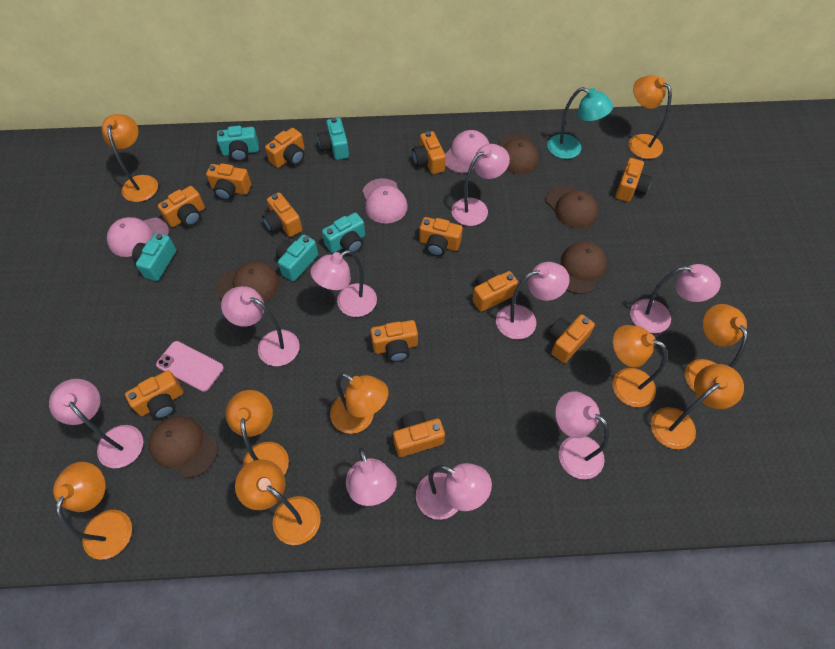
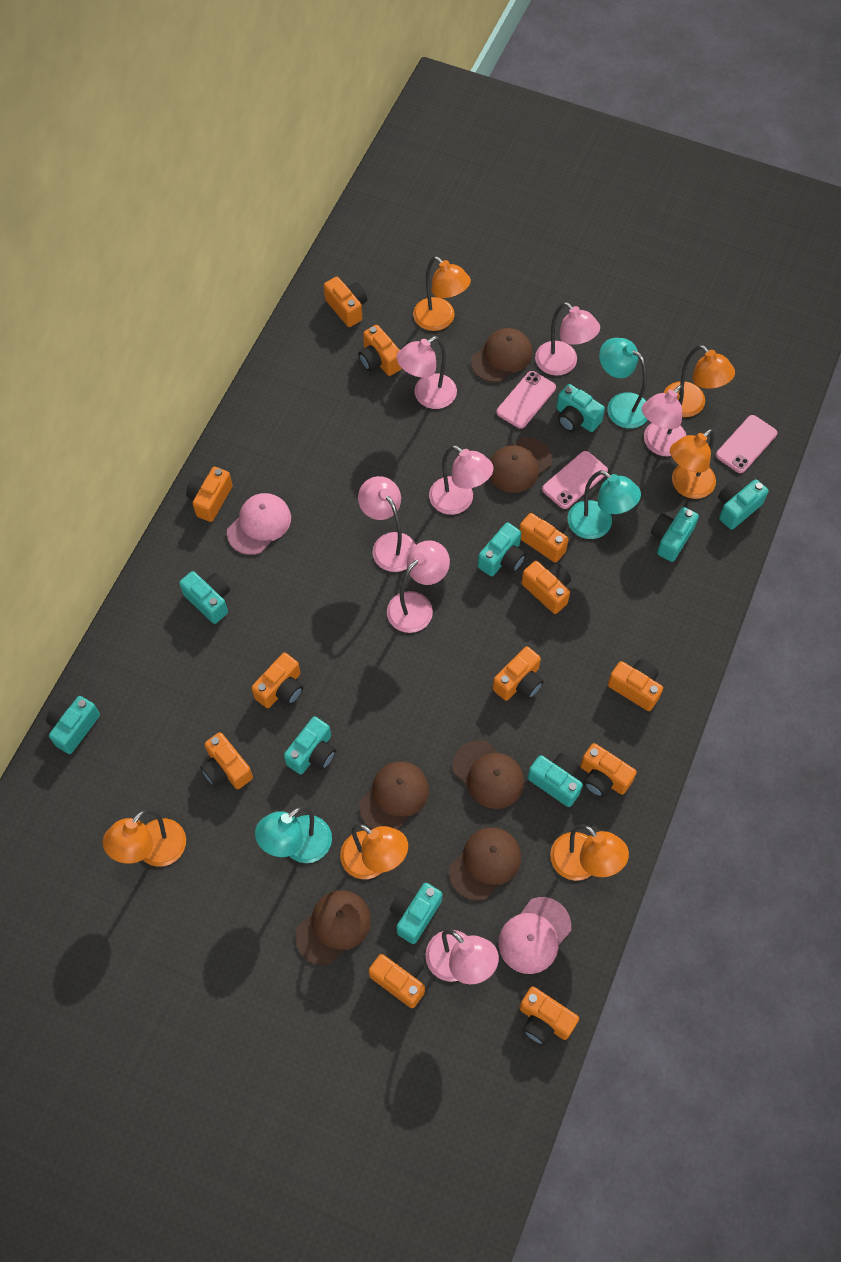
brown cap: 5 -> 6
orange lamp: 9 -> 6
pink cap: 3 -> 2
pink lamp: 9 -> 7
pink phone: 1 -> 3
turquoise camera: 5 -> 9
turquoise lamp: 1 -> 3

